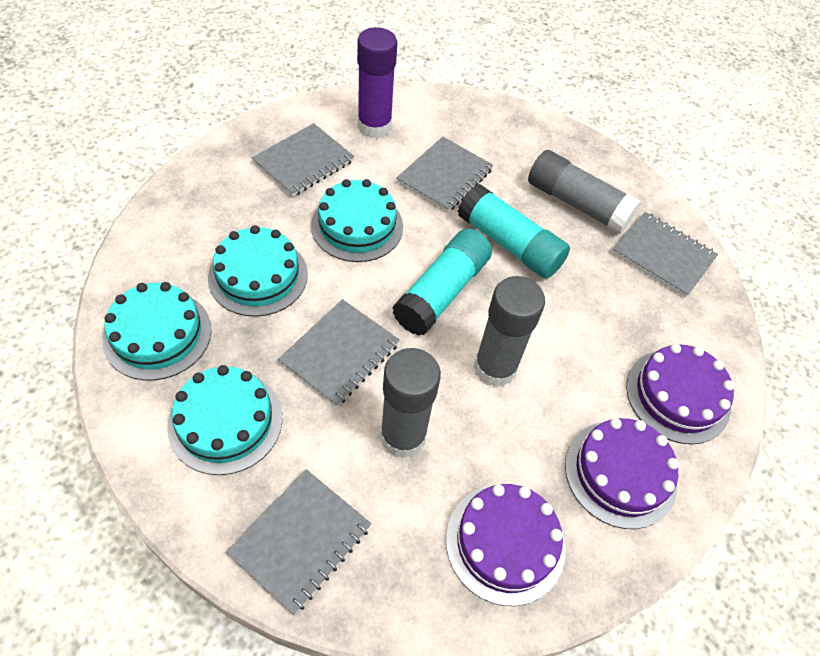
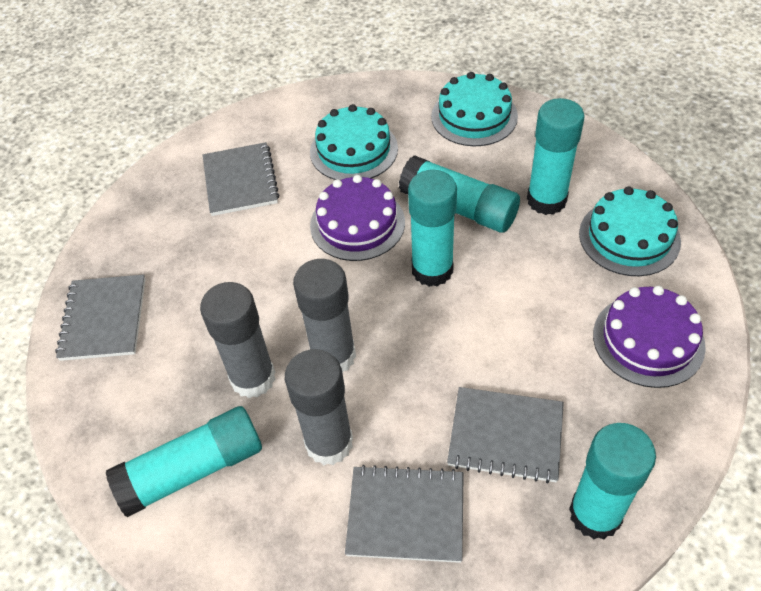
grey notebook: 5 -> 4
purple cake: 3 -> 2
purple glue stick: 1 -> 0
turquoise cake: 4 -> 3
turquoise glue stick: 2 -> 5

